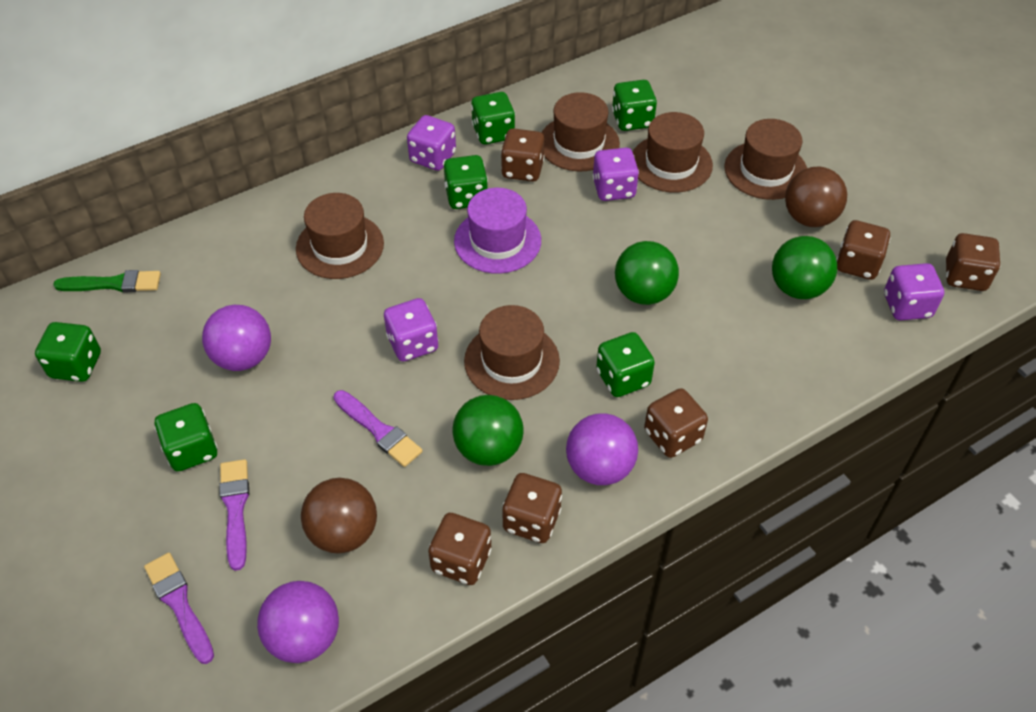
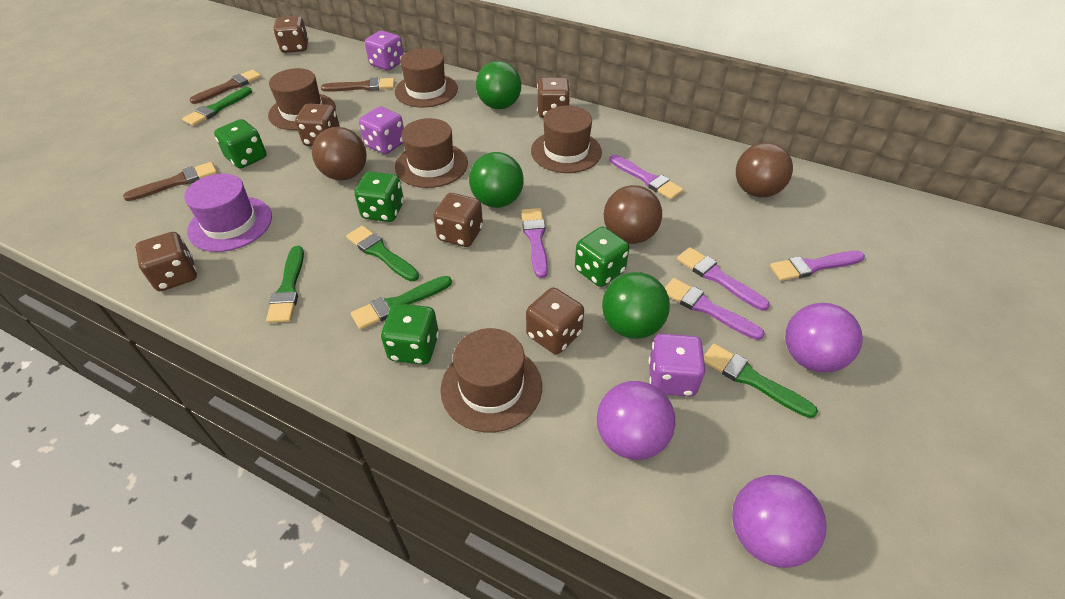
brown ball: 2 -> 3
brown brush: 0 -> 3
green brush: 1 -> 5
green dice: 6 -> 4
purple brush: 3 -> 5
purple dice: 4 -> 3

